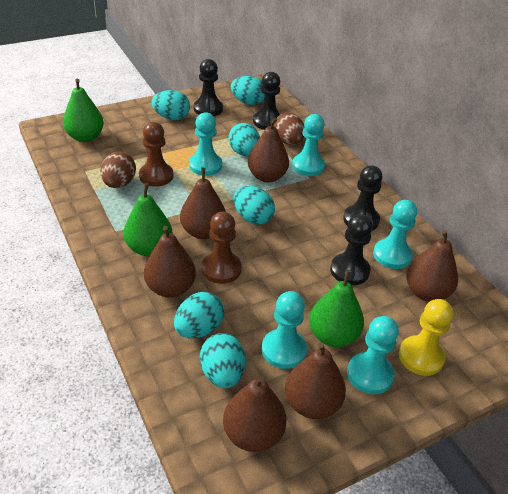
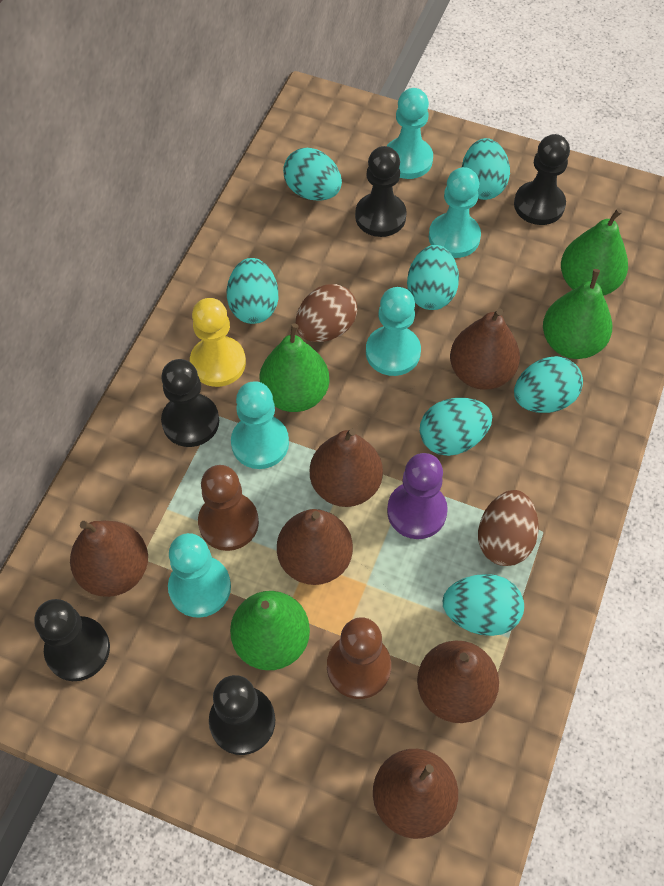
black pawn: 4 -> 5
green pear: 3 -> 4
purple pawn: 0 -> 1
turquoise egg: 6 -> 7

